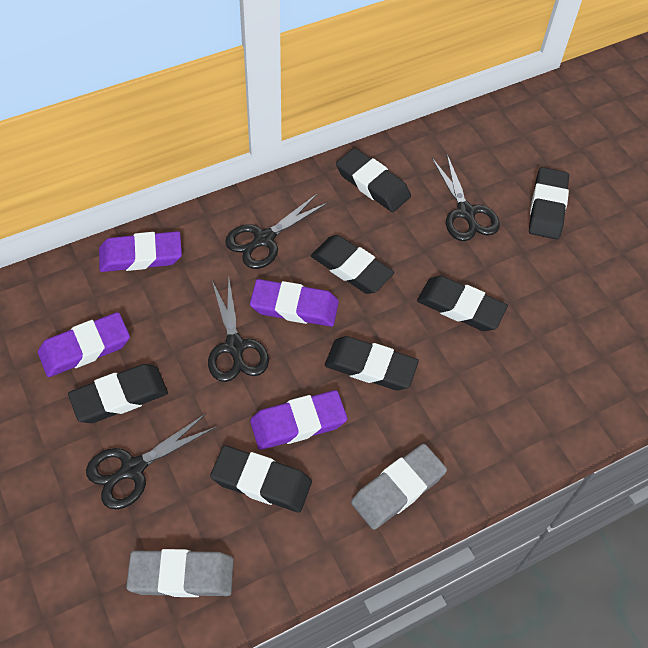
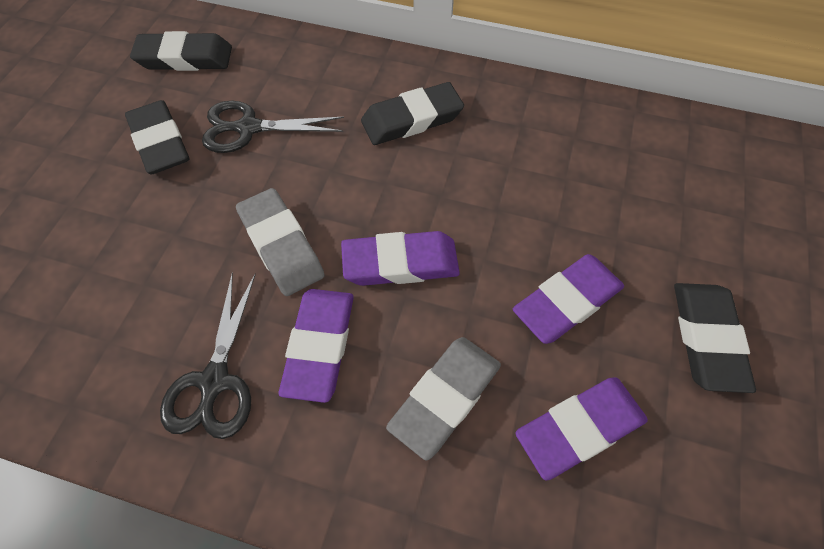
black eraser: 7 -> 4
black scissors: 4 -> 2

